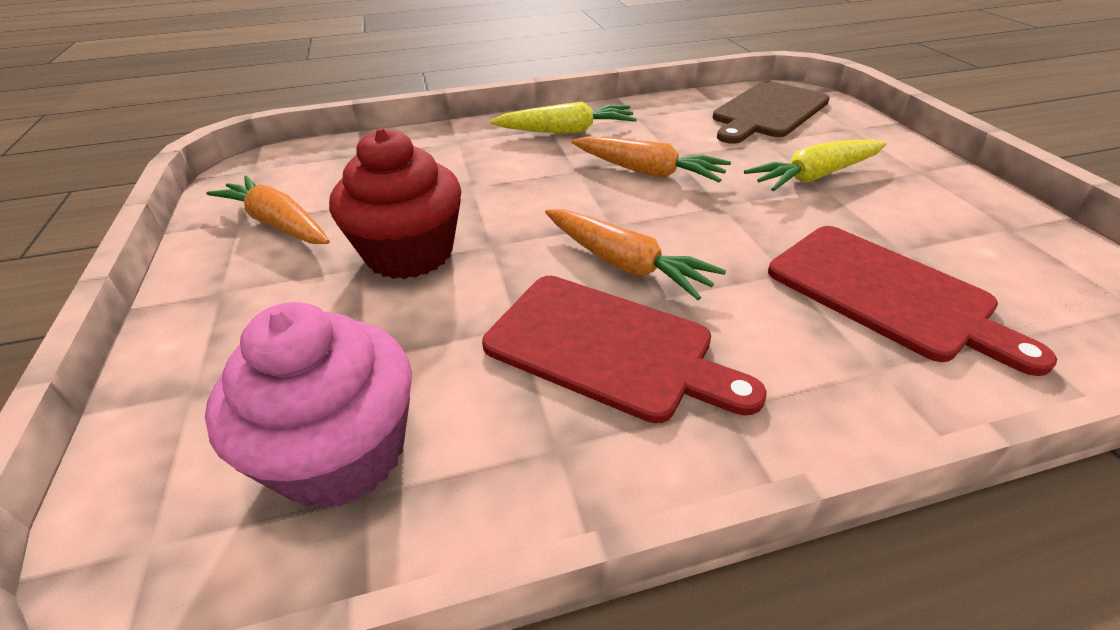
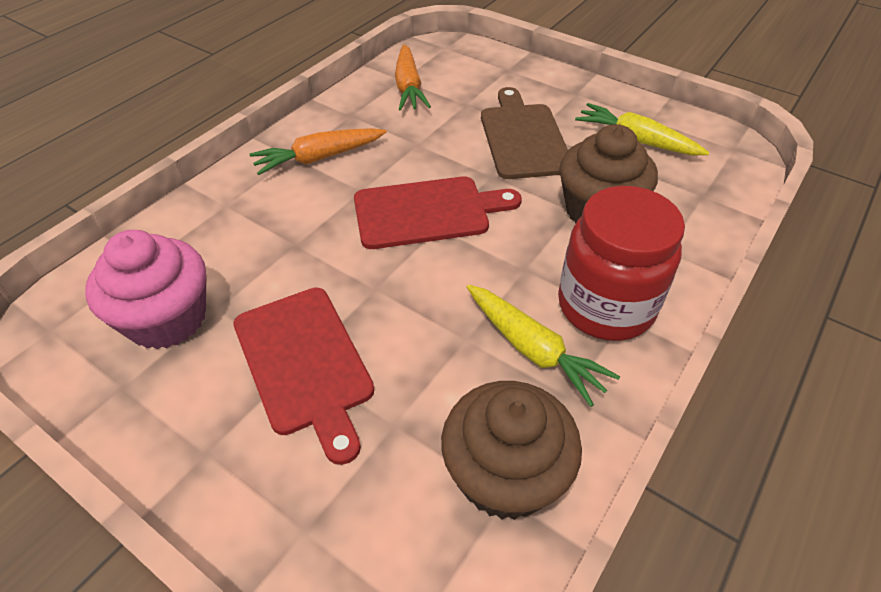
brown cupcake: 0 -> 2
orange carrot: 3 -> 2
red cupcake: 1 -> 0
red jar: 0 -> 1

